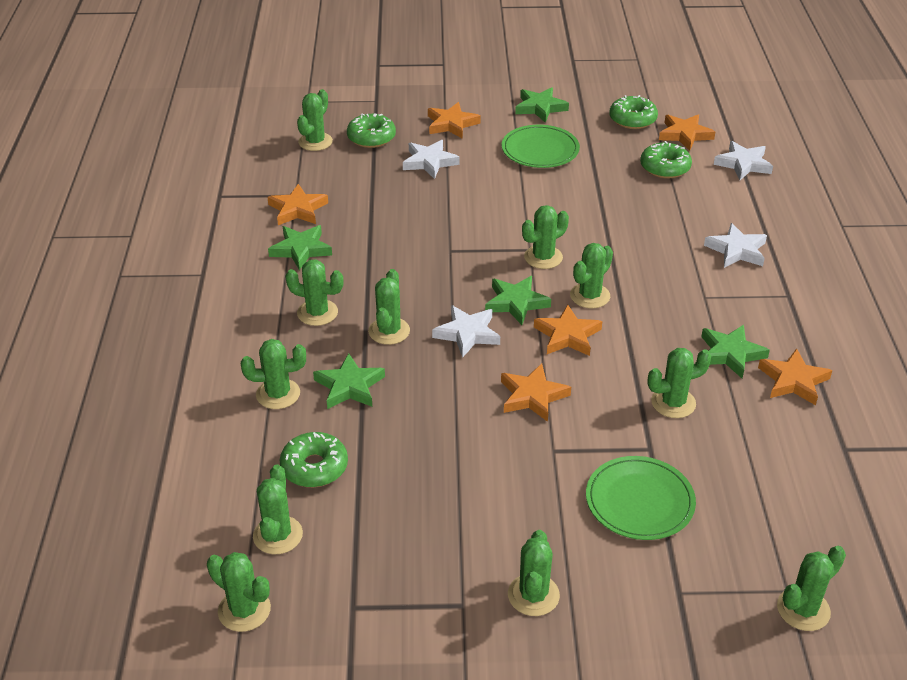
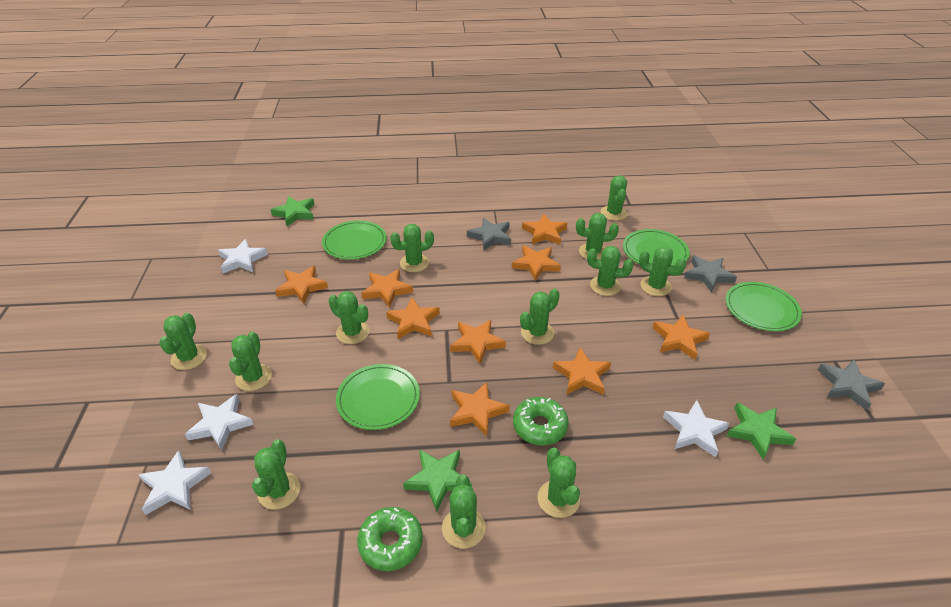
green cactus: 11 -> 12
green donut: 4 -> 2
green plate: 2 -> 4
green star: 5 -> 3
grey star: 0 -> 3
orange star: 6 -> 9

